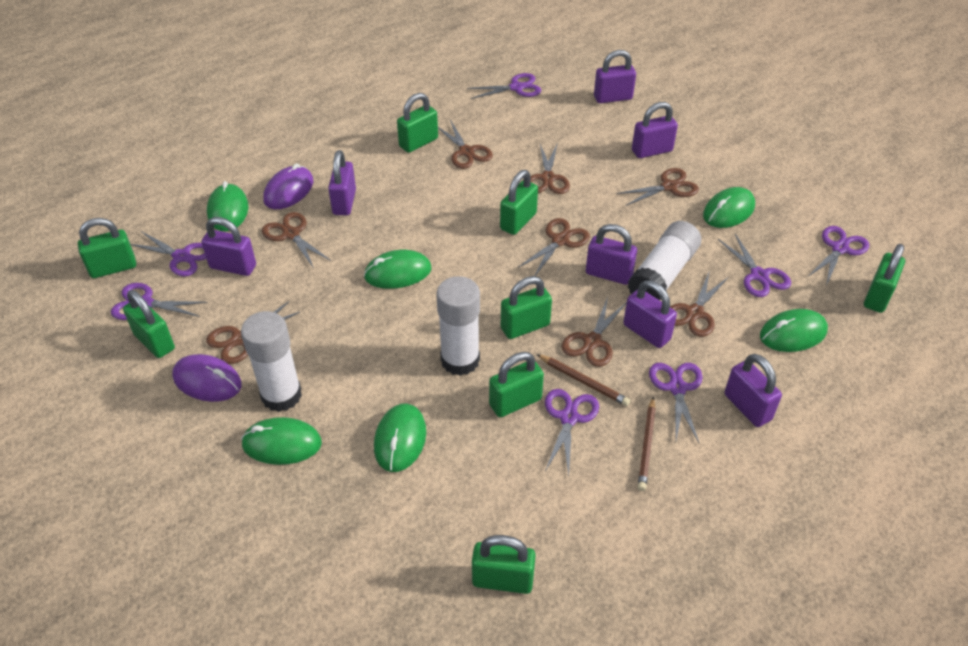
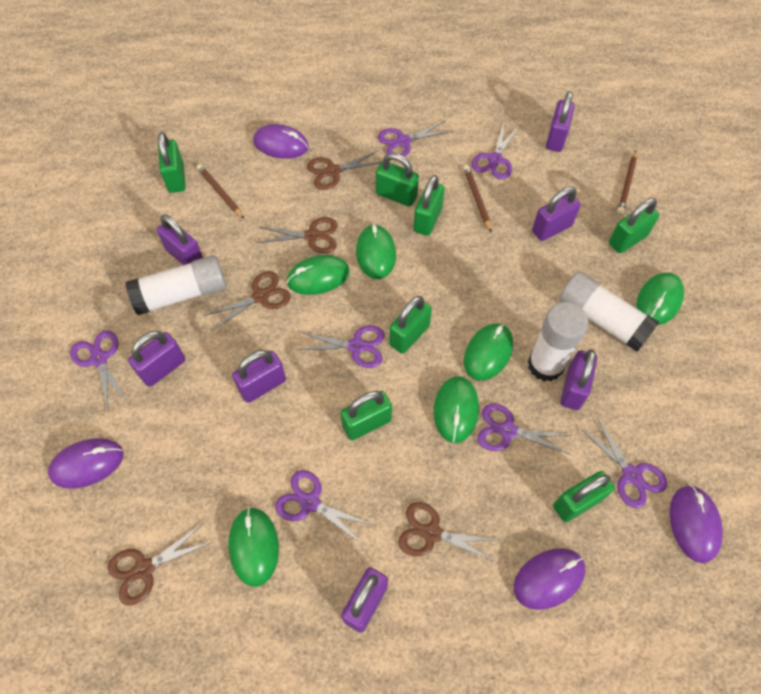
brown pencil: 2 -> 3
brown scissors: 8 -> 5
green padlock: 8 -> 7
purple mouse: 2 -> 4

